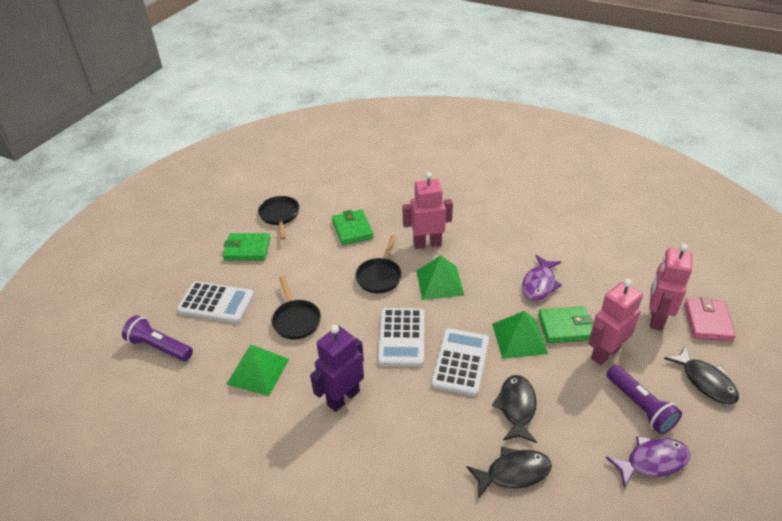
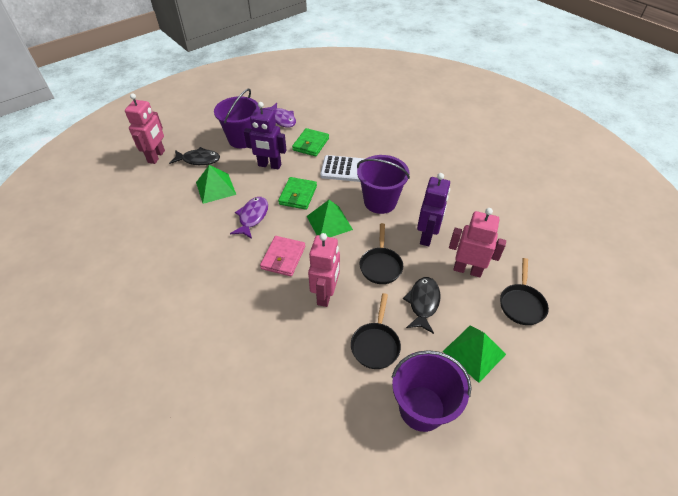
black fish: 3 -> 2
green wallet: 3 -> 2
purple bucket: 0 -> 3
purple flashlight: 2 -> 0
purple robot: 1 -> 2
white calculator: 3 -> 1

